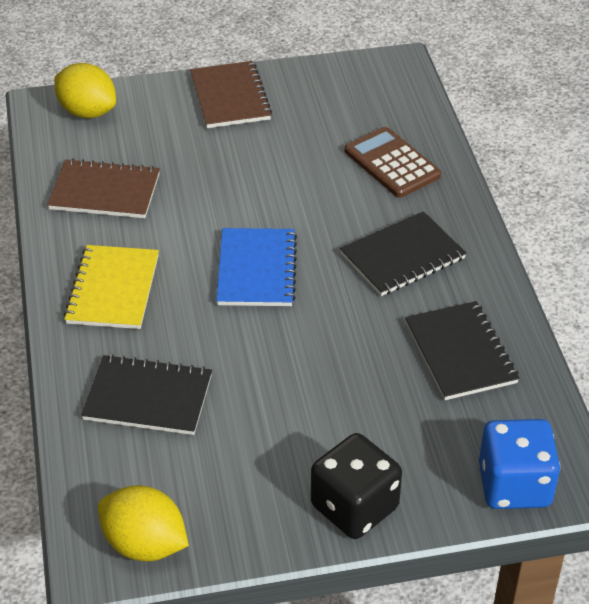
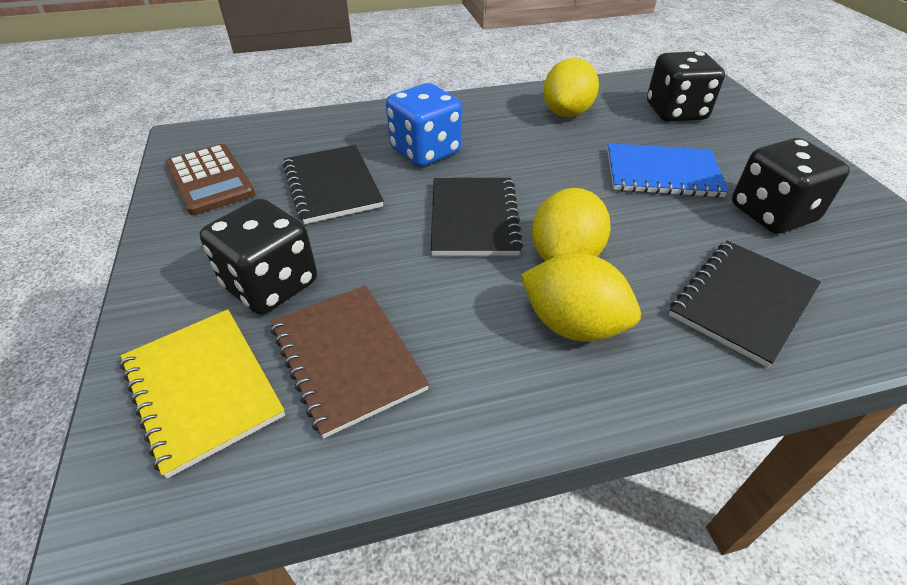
black dice: 1 -> 3
brown notebook: 2 -> 1
yellow lemon: 2 -> 3

